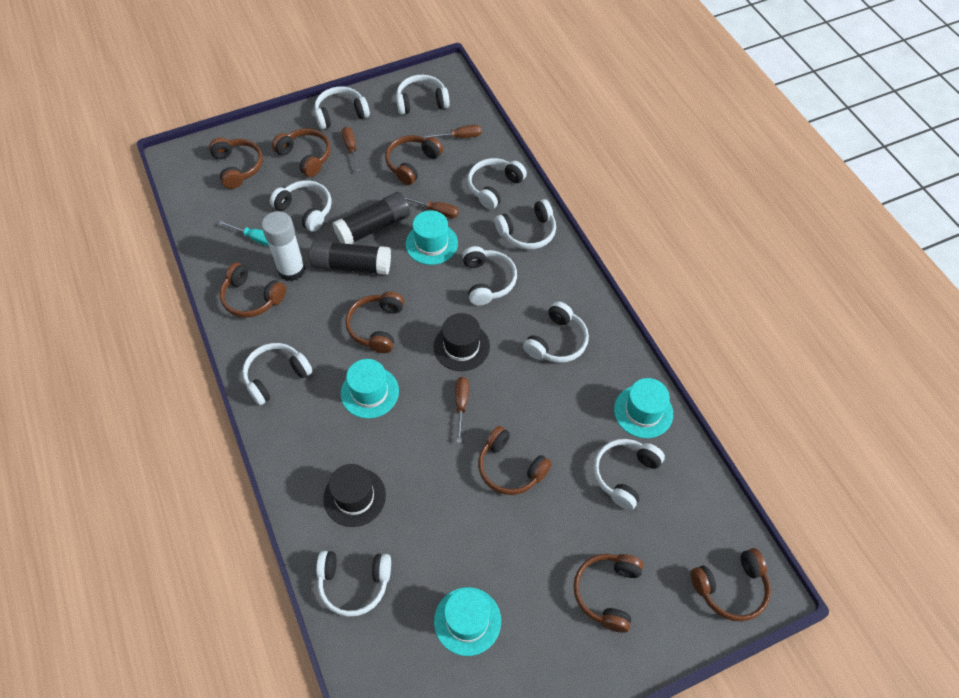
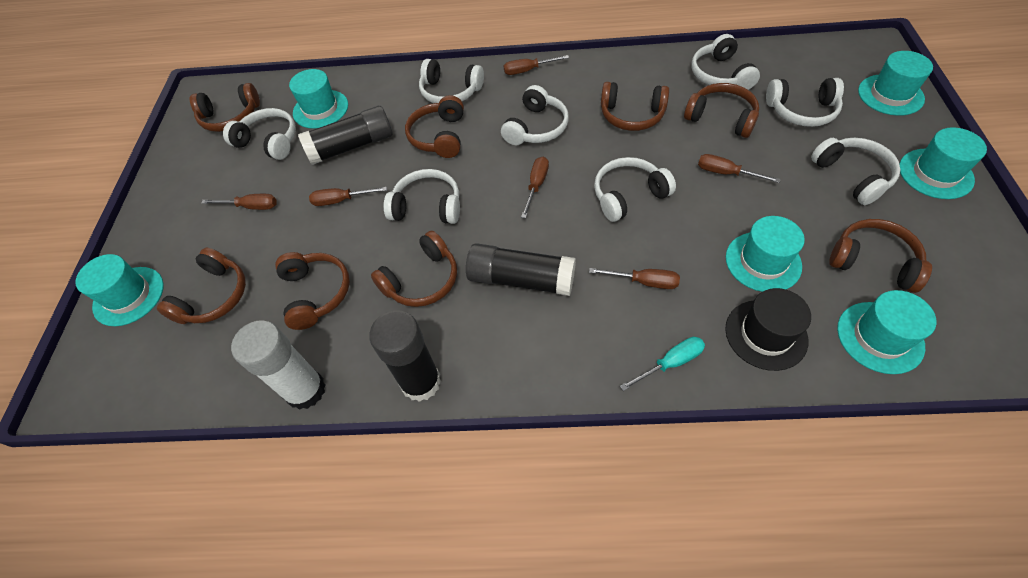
black glue stick: 2 -> 3
black hat: 2 -> 1
brown screwdriver: 4 -> 6
turquoise hat: 4 -> 6
white headphones: 10 -> 8

